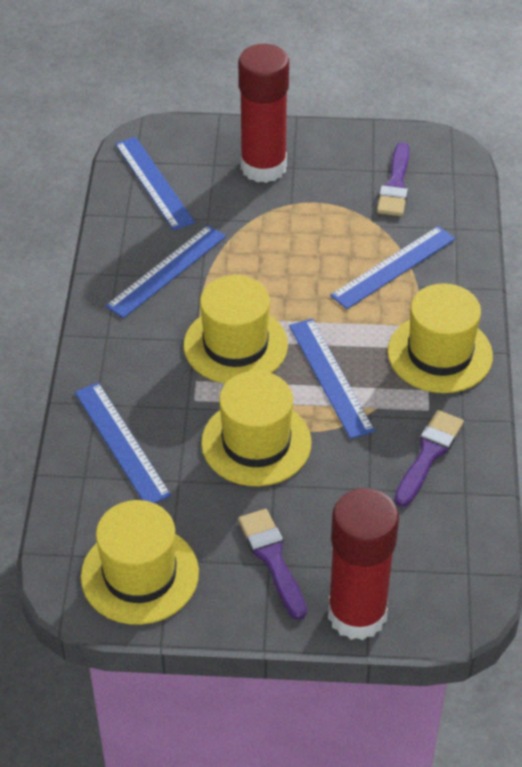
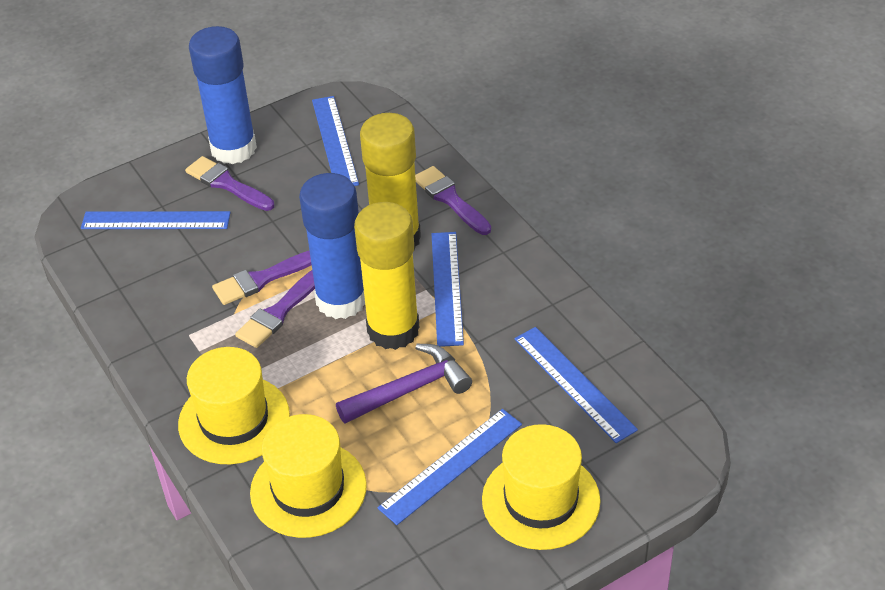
blue glue stick: 0 -> 2
purple brush: 3 -> 4
purple hammer: 0 -> 1
red glue stick: 2 -> 0
yellow glue stick: 0 -> 2
yellow hat: 4 -> 3

